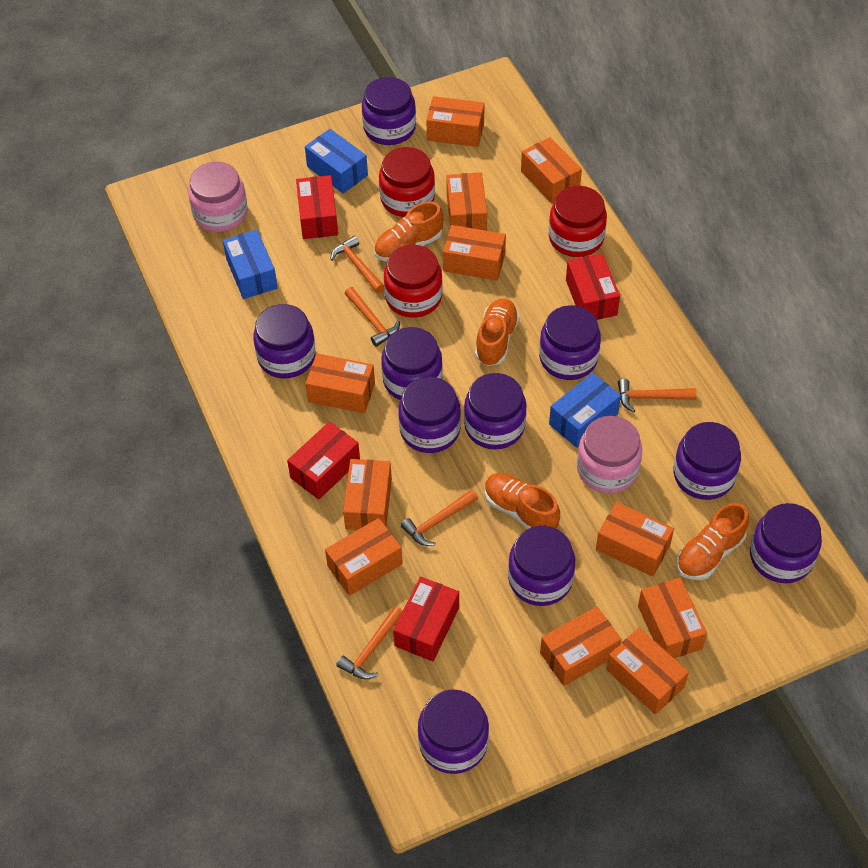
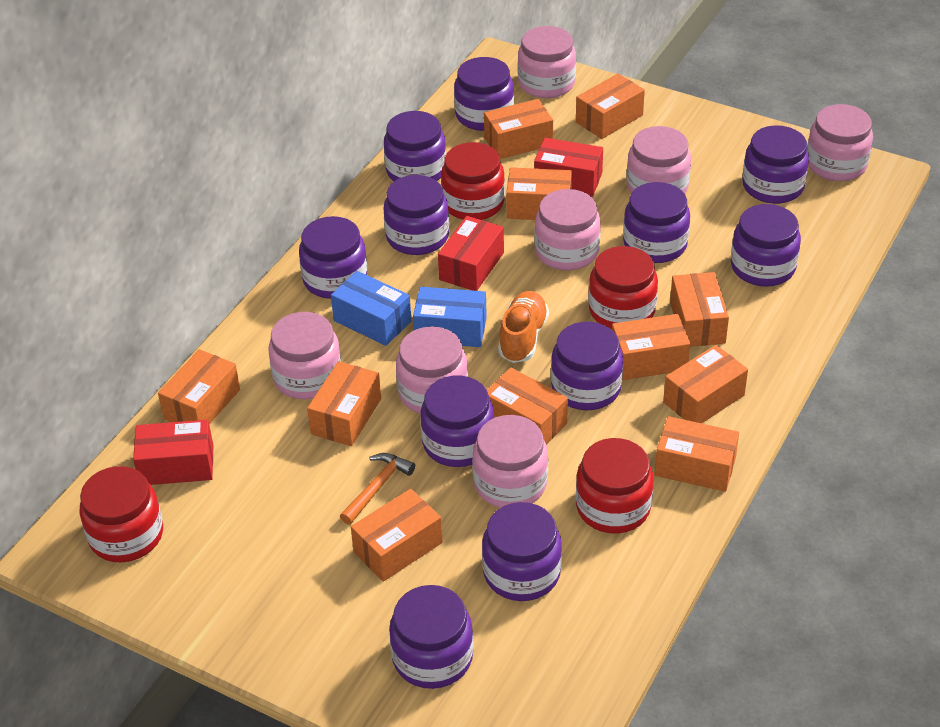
blue box: 3 -> 2
orange hammer: 5 -> 1
orange shoe: 4 -> 1
pink jar: 2 -> 7
purple jar: 10 -> 11
red box: 4 -> 3
red jar: 3 -> 4

